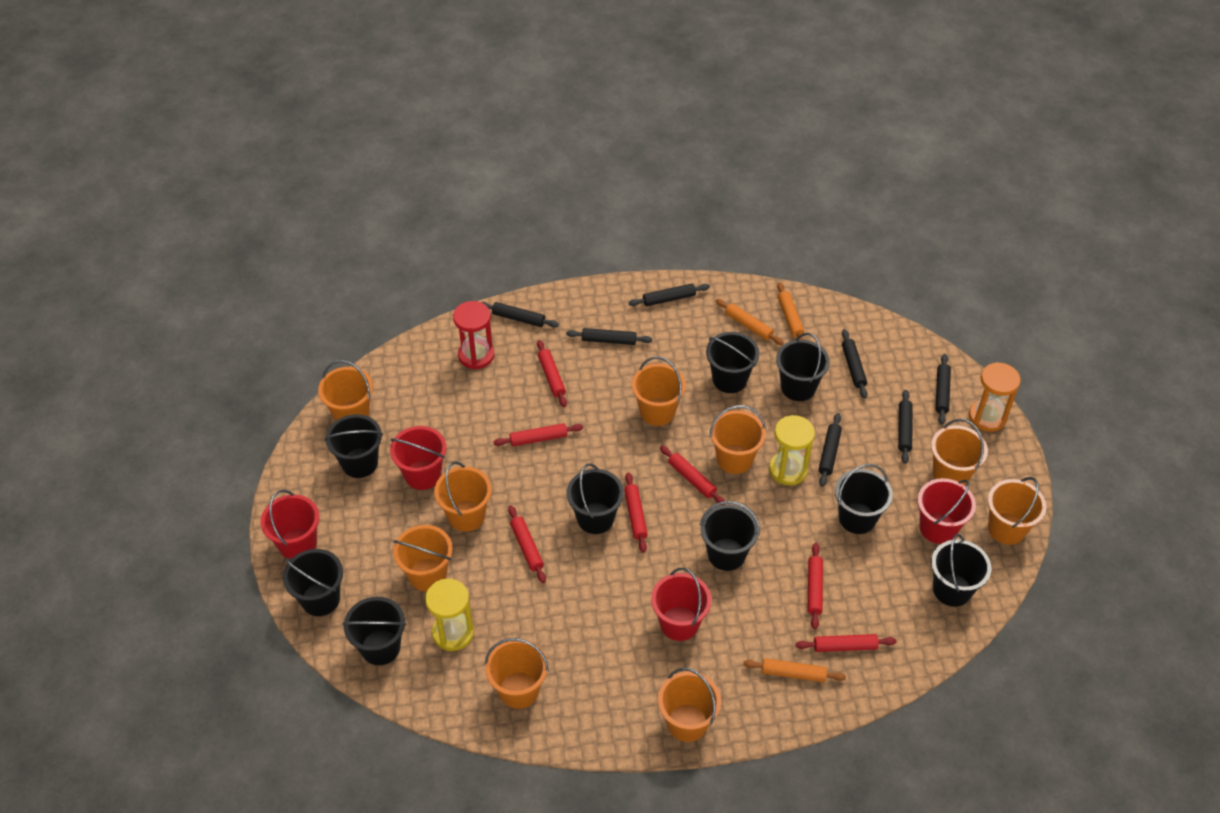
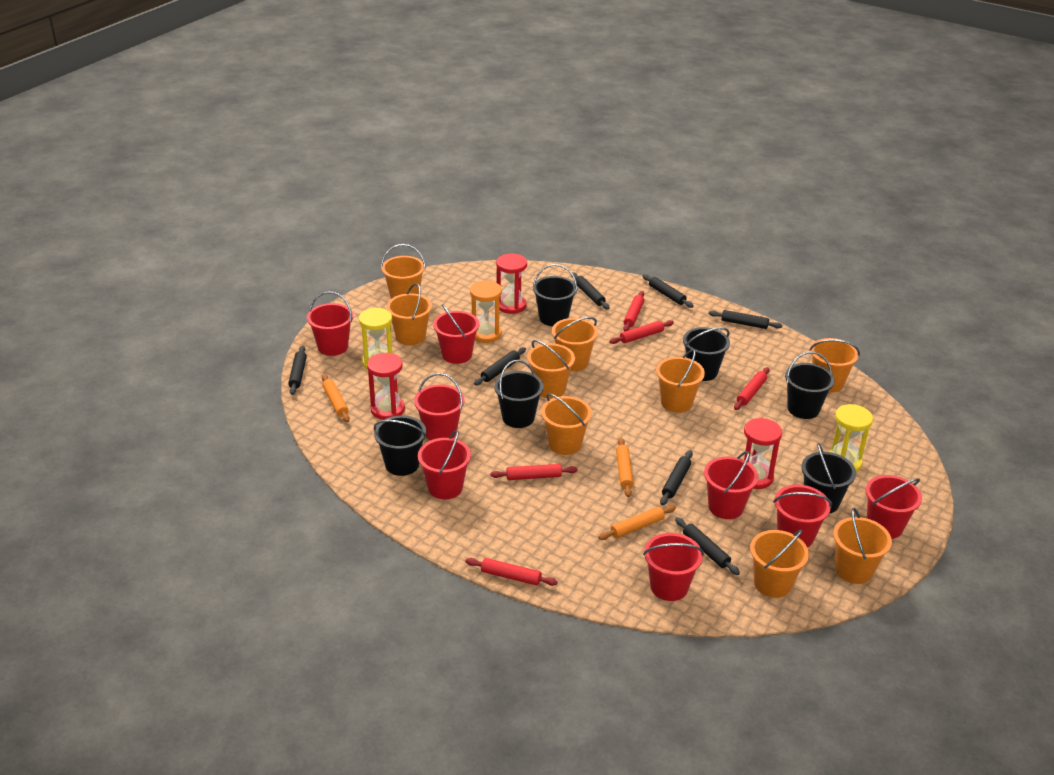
black bucket: 9 -> 6
red bucket: 4 -> 8
red hourglass: 1 -> 3
red rolling pin: 7 -> 5

